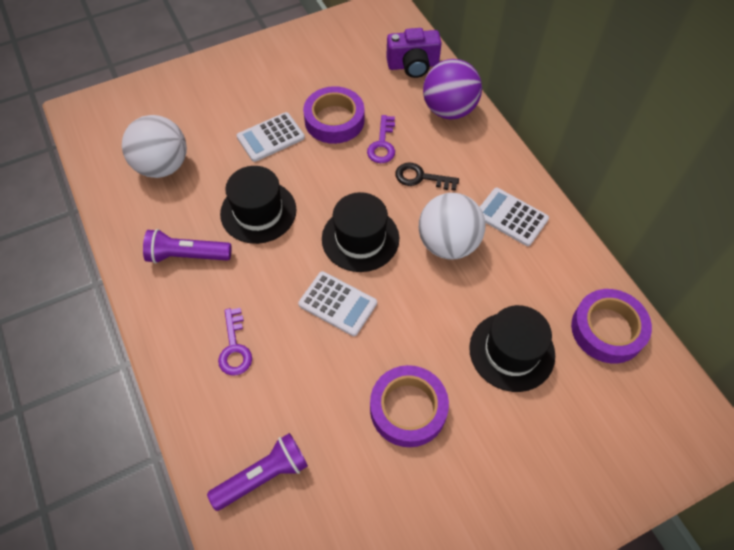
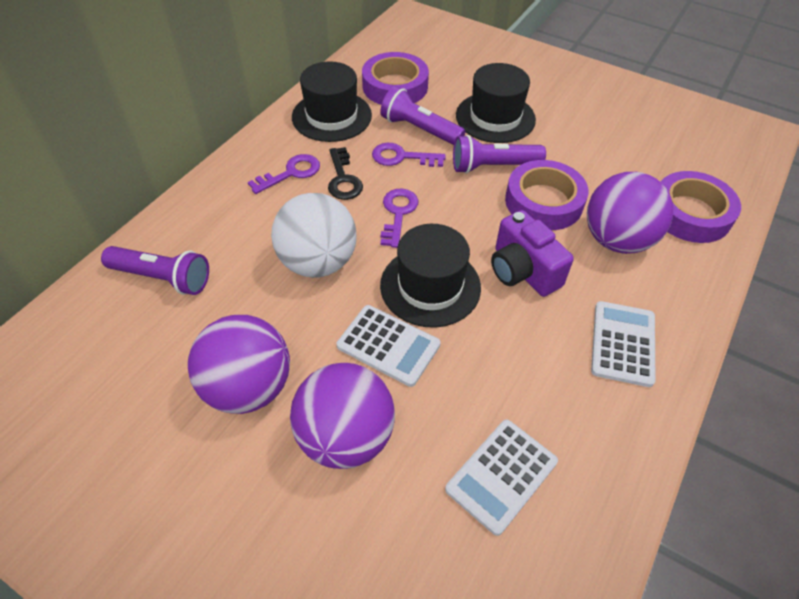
purple ball: 1 -> 3
purple flashlight: 2 -> 3
purple key: 2 -> 3
white ball: 2 -> 1

